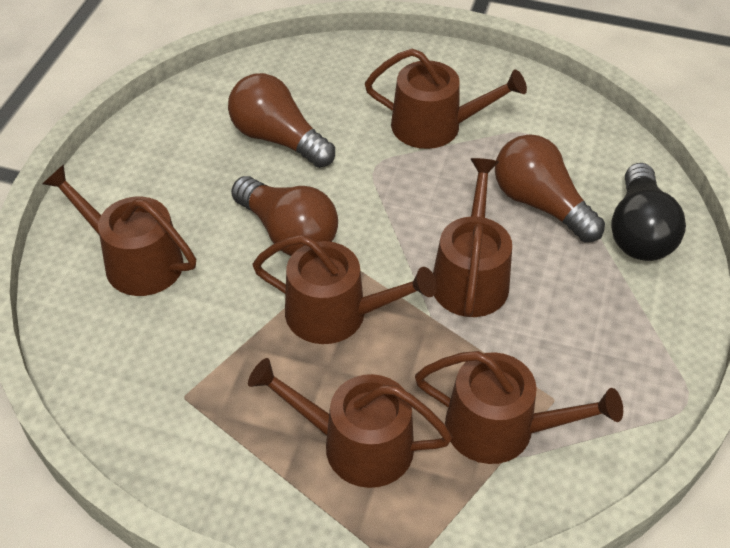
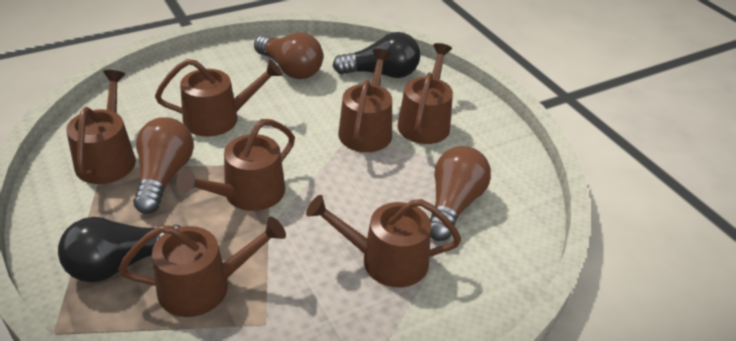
black light bulb: 1 -> 2
brown watering can: 6 -> 7

